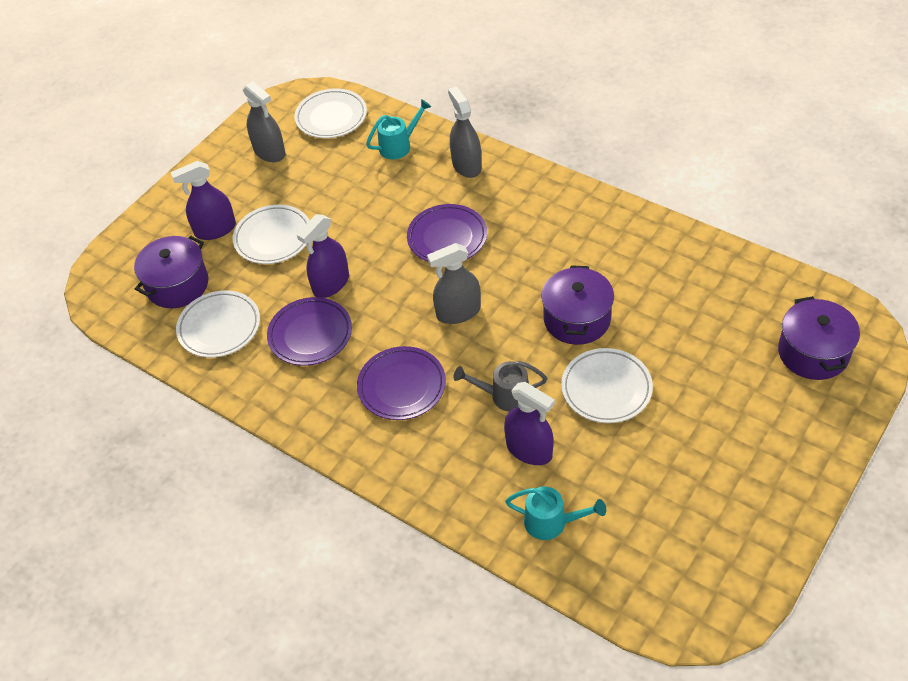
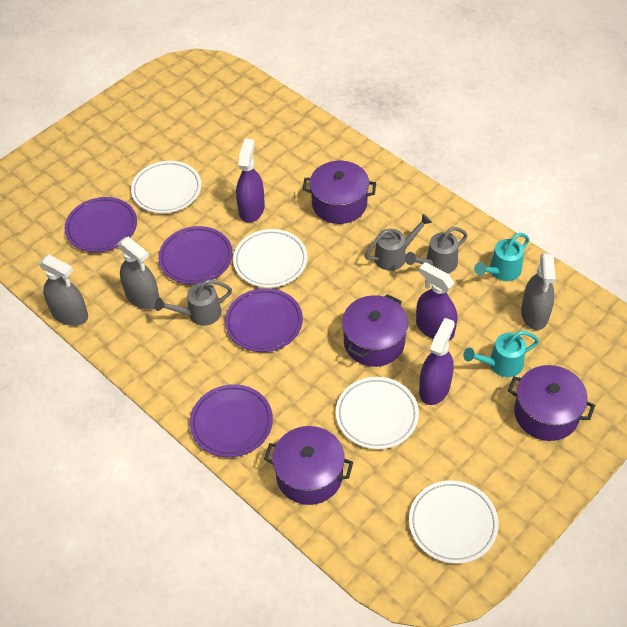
grey watering can: 1 -> 3
purple plate: 3 -> 4
purple pot: 3 -> 4

